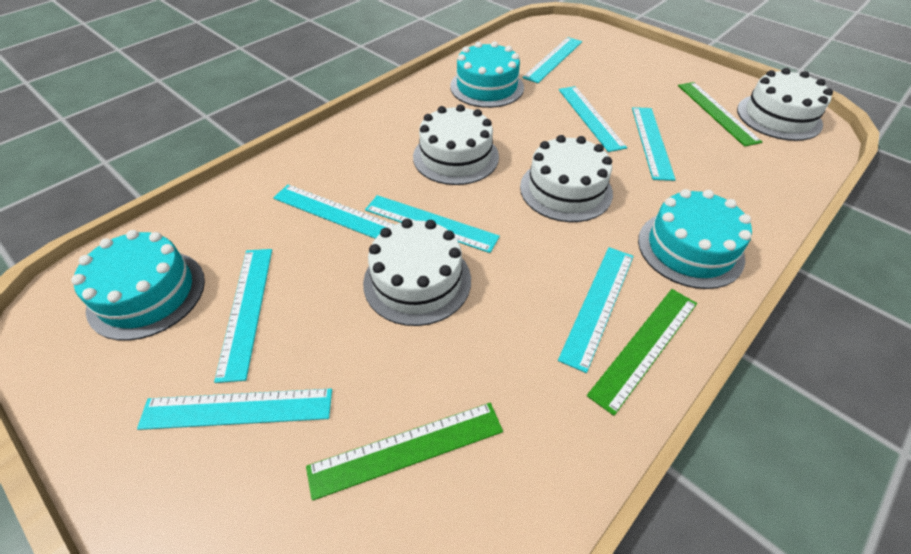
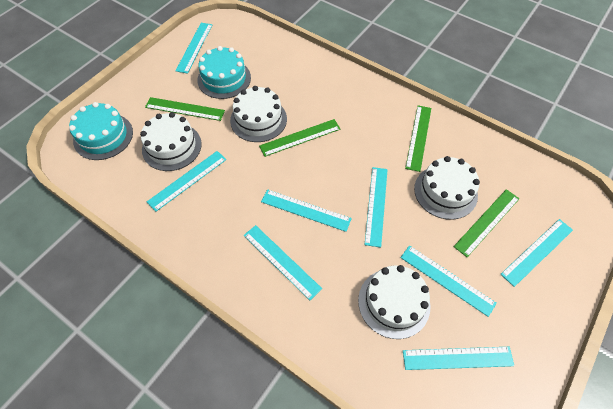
green ruler: 3 -> 4
turquoise cake: 3 -> 2

